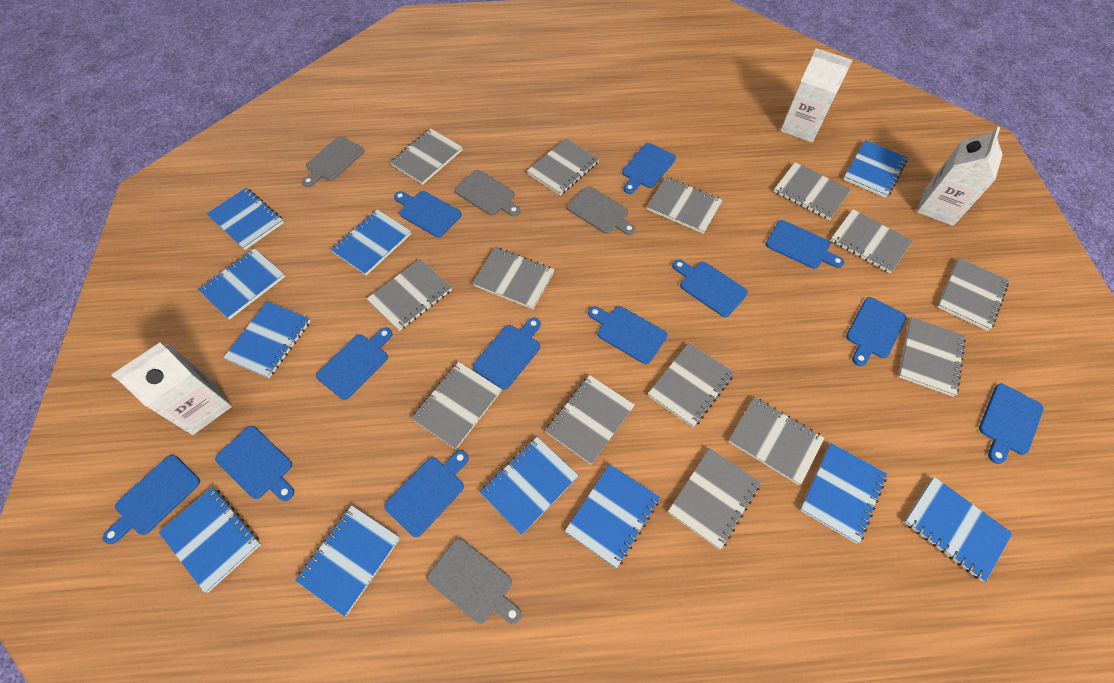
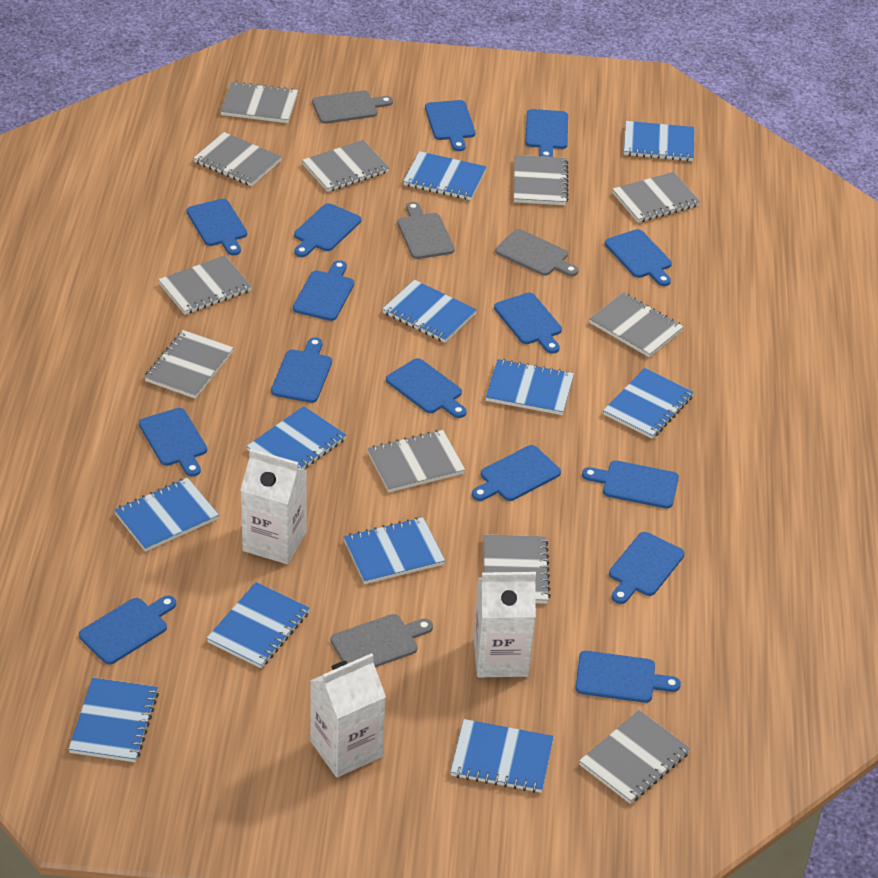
blue cutting board: 12 -> 15
grey notebook: 14 -> 11

